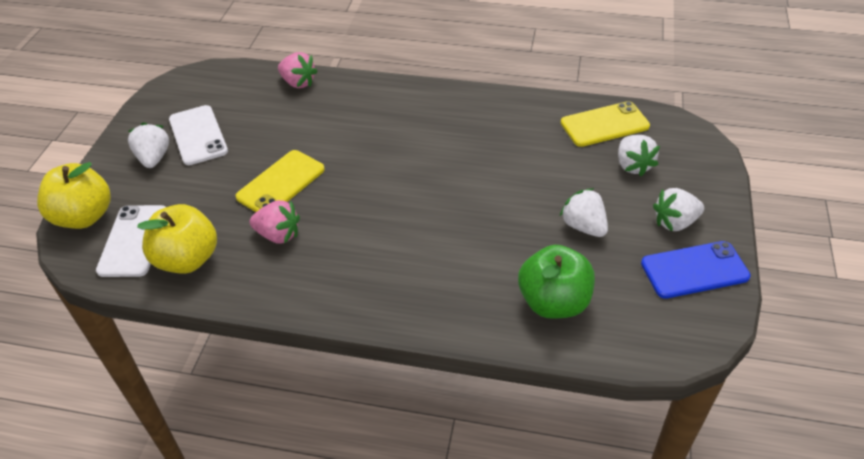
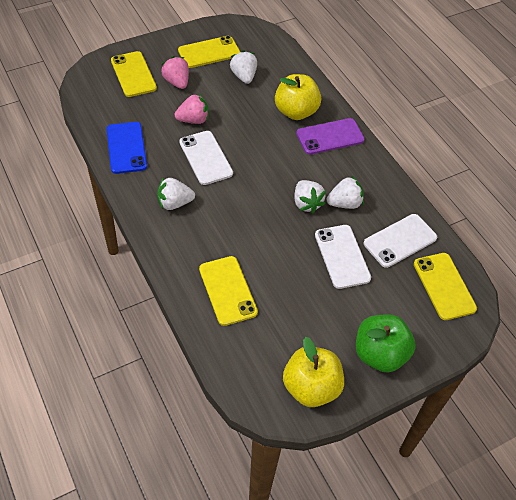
purple phone: 0 -> 1
white phone: 2 -> 3
yellow phone: 2 -> 4

